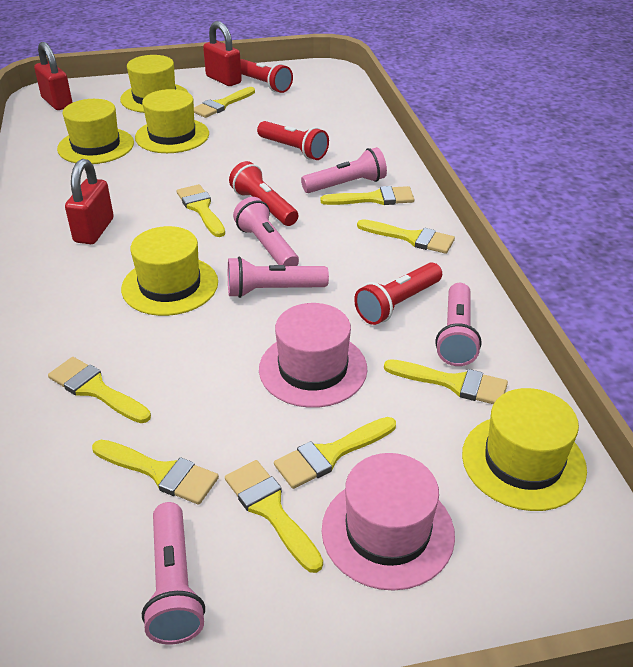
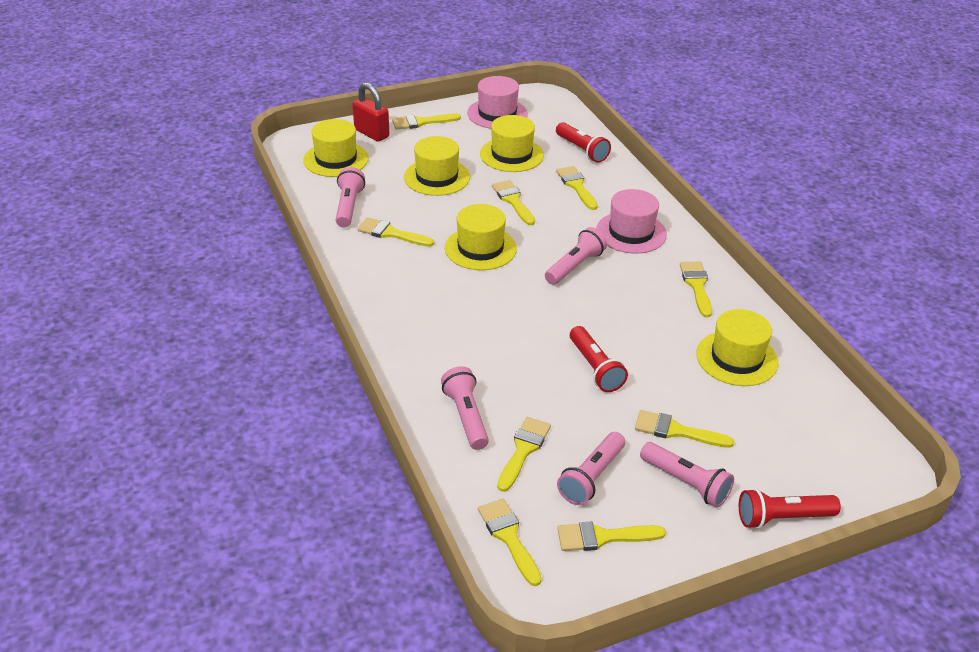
red flashlight: 4 -> 3
red padlock: 3 -> 1

